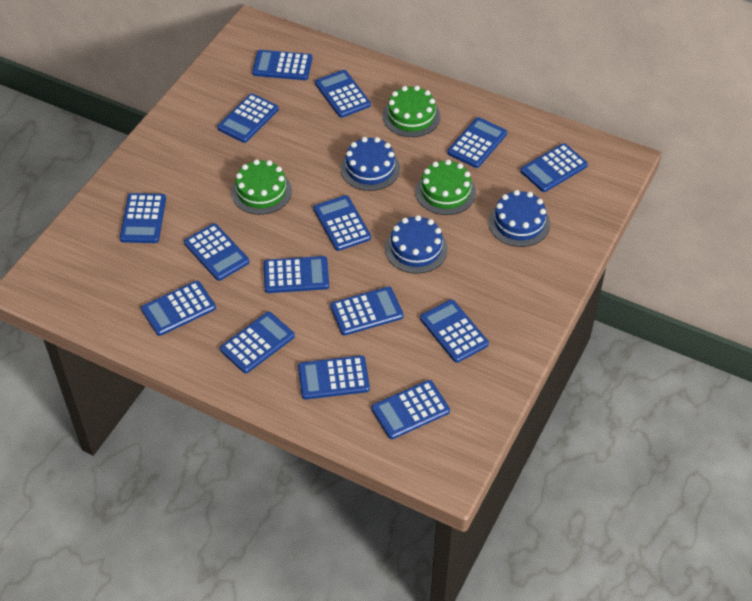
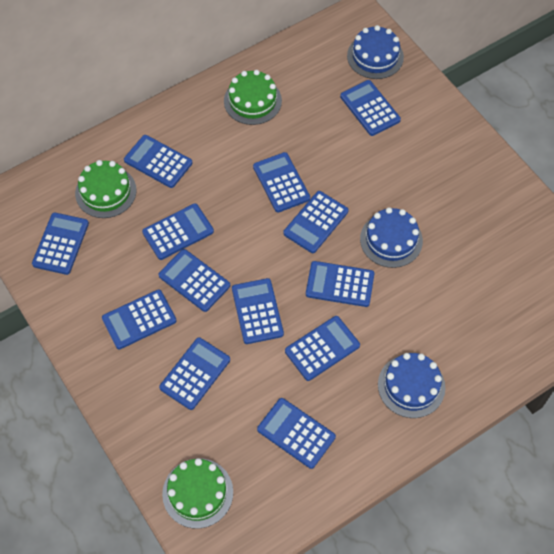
blue calculator: 15 -> 13

